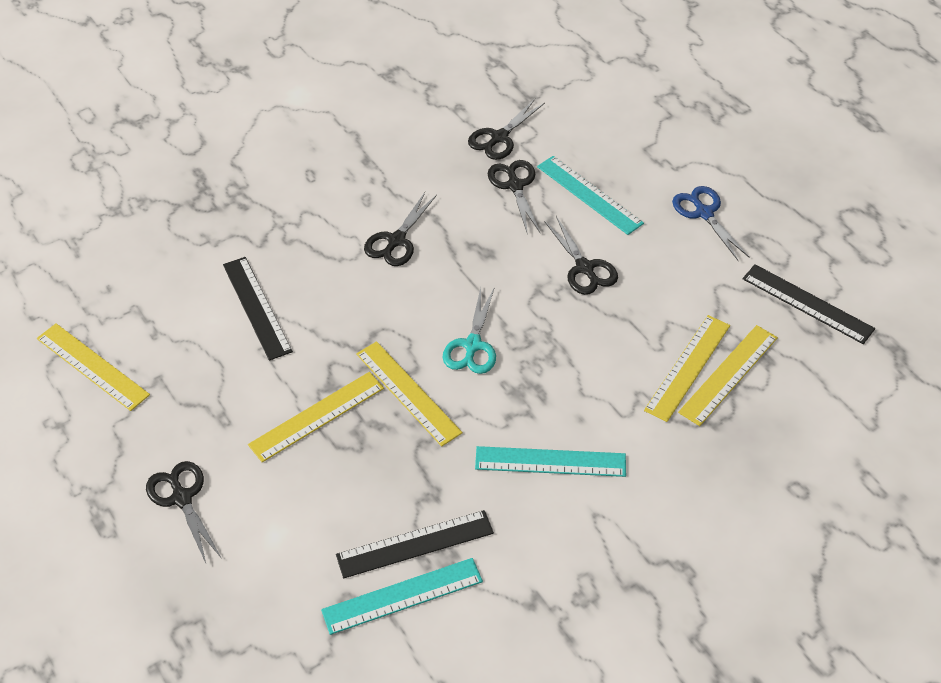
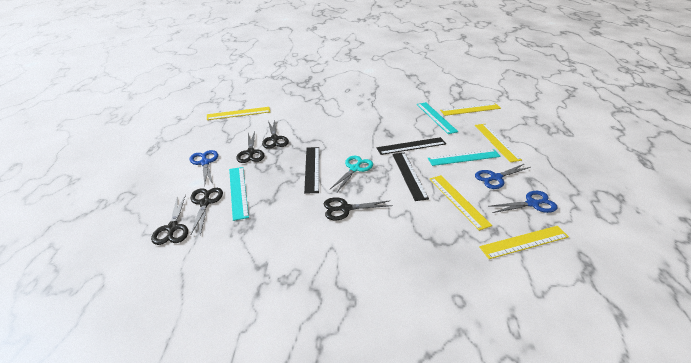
blue scissors: 1 -> 3

